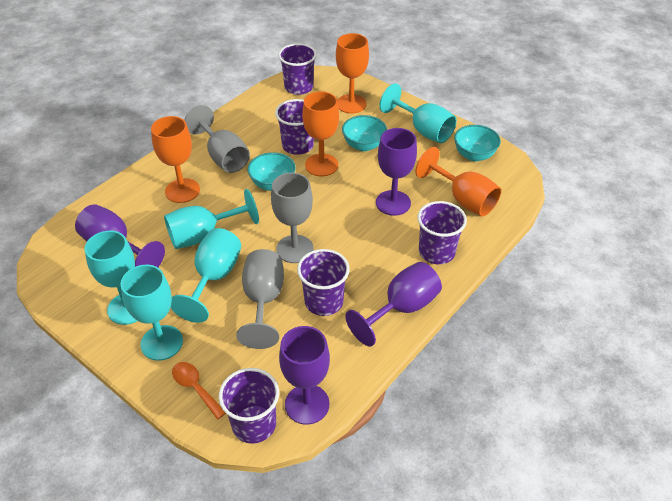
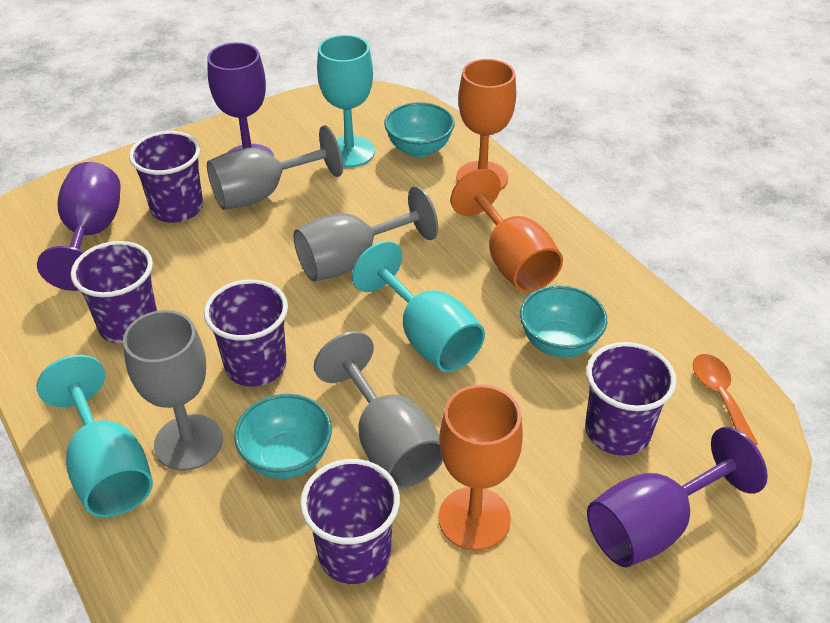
grey goblet: 3 -> 4
orange goblet: 4 -> 3
purple goblet: 4 -> 3
turquoise goblet: 5 -> 3

